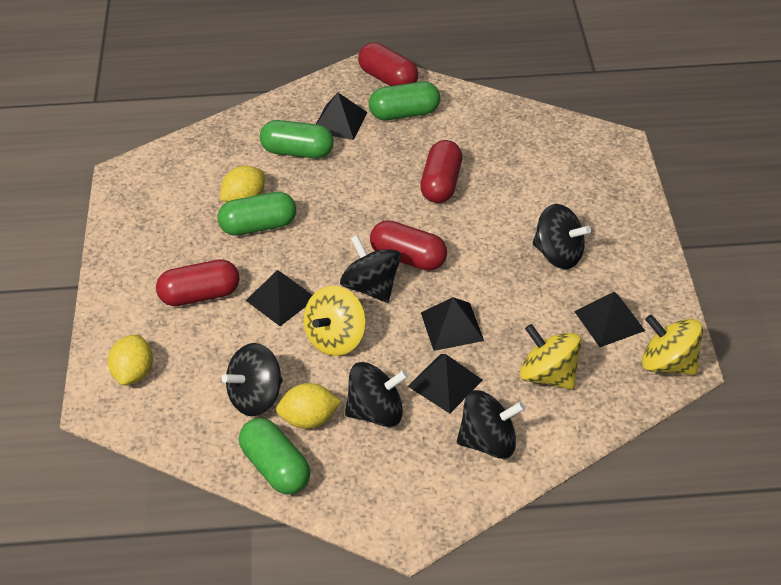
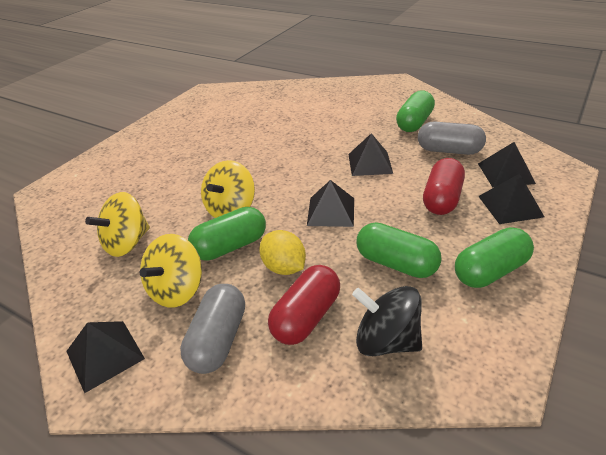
black spinning top: 5 -> 1
grey capsule: 0 -> 2
red capsule: 4 -> 2
yellow lemon: 3 -> 1

